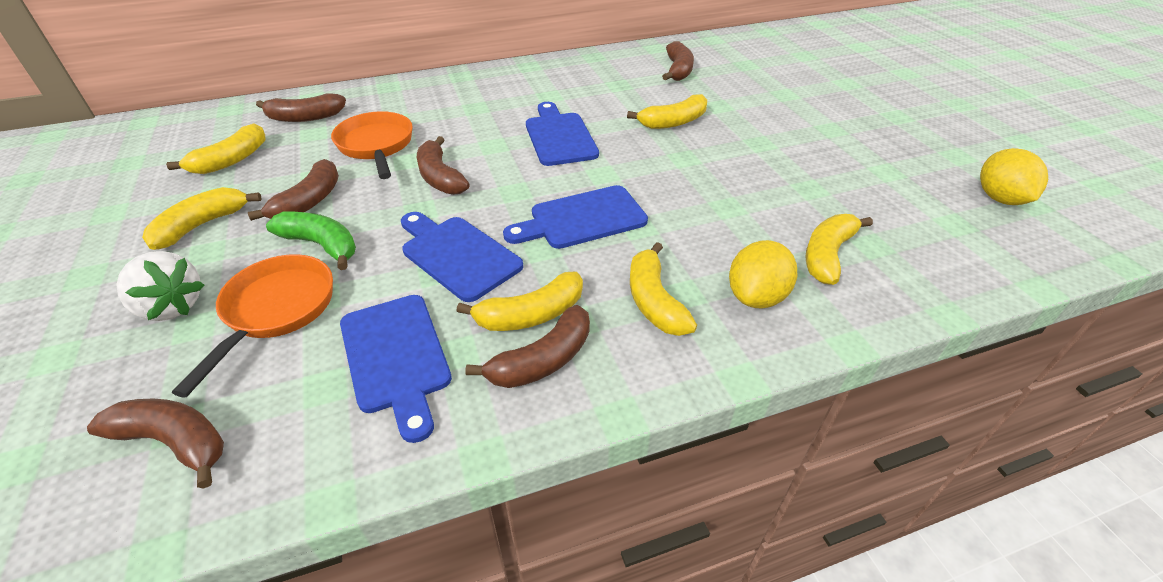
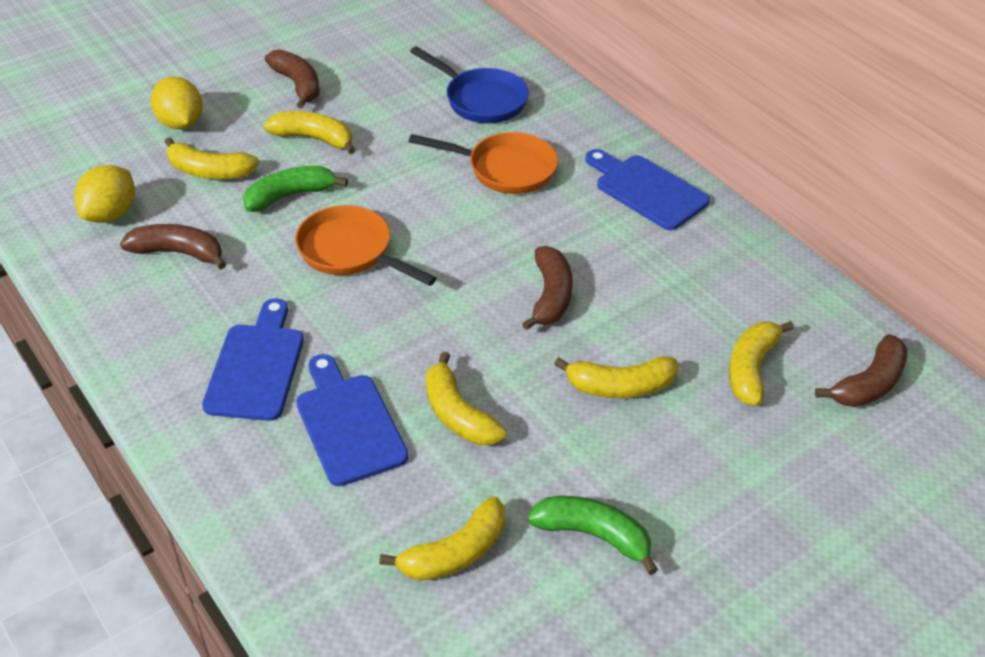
blue cutting board: 4 -> 3
blue pan: 0 -> 1
brown banana: 6 -> 4
green banana: 1 -> 2
white strawberry: 1 -> 0

